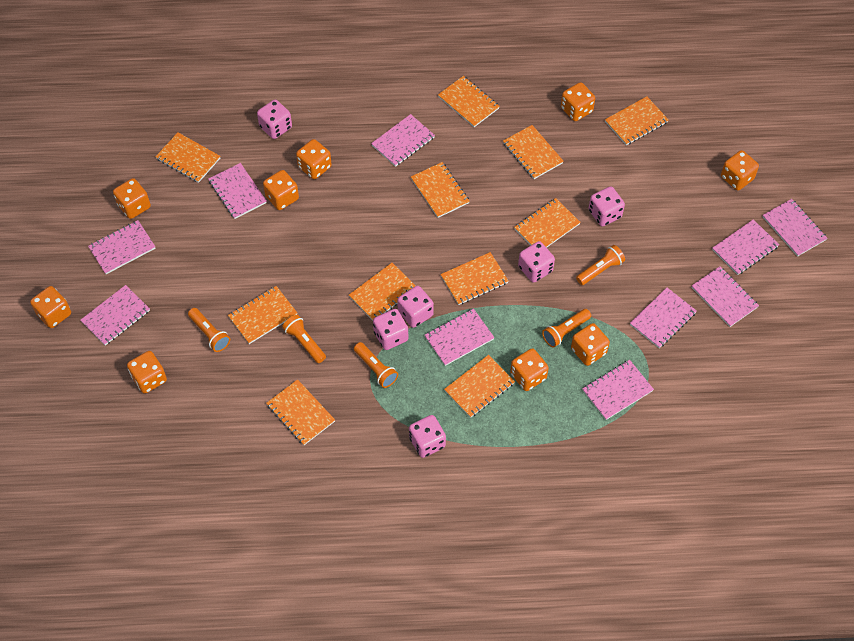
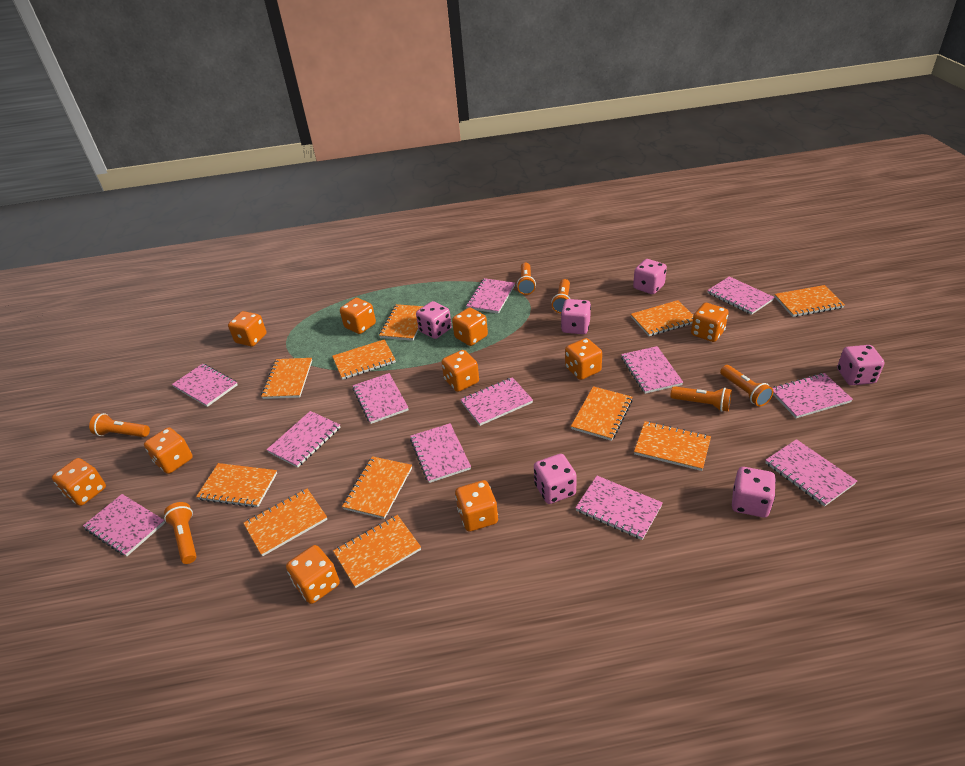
orange dice: 9 -> 10
orange flashlight: 5 -> 6
pink notebook: 10 -> 12

